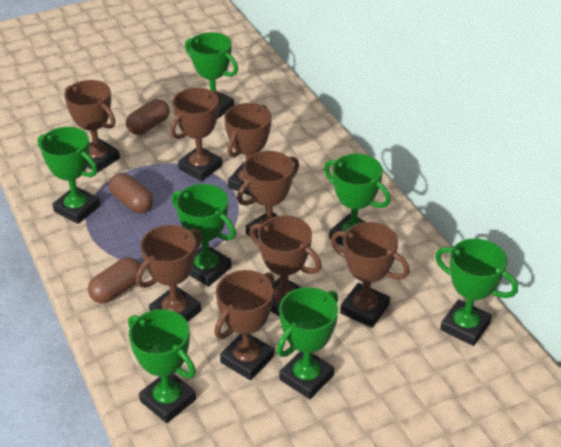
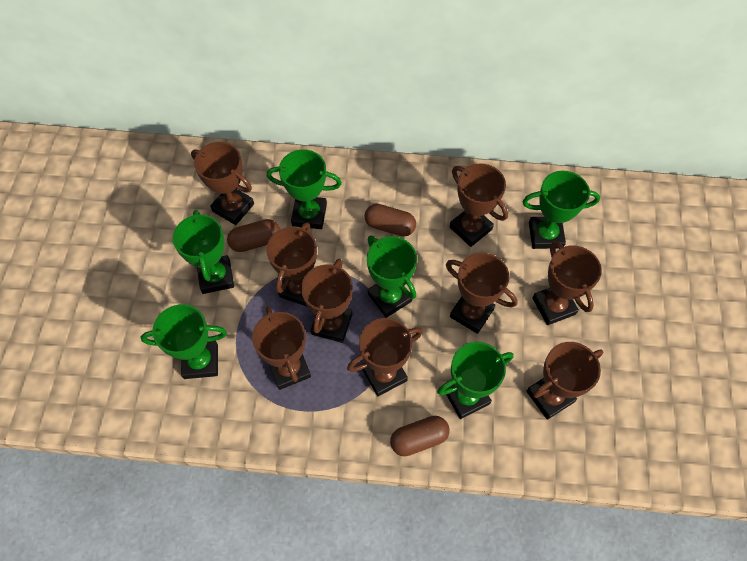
brown trophy: 8 -> 9
green trophy: 7 -> 6

